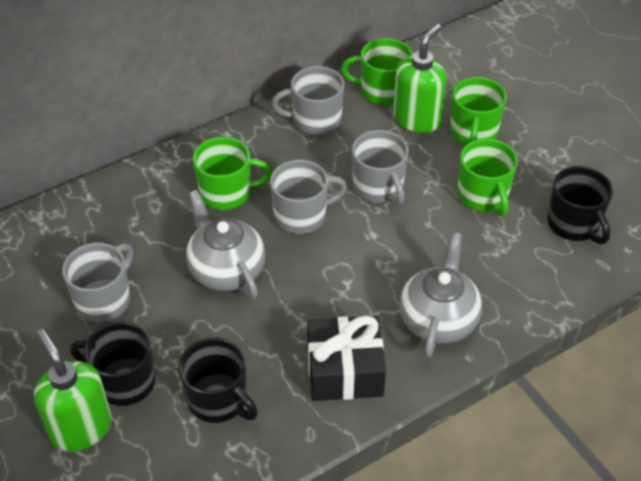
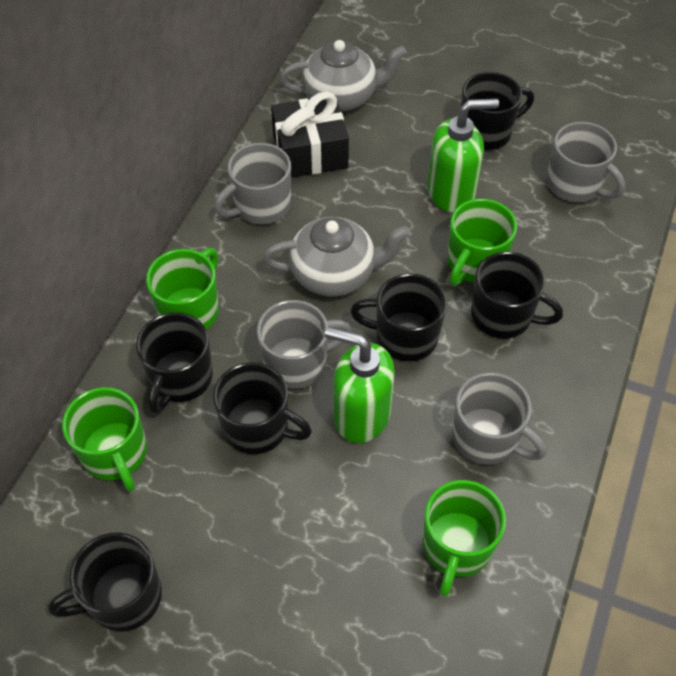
black mug: 3 -> 6

